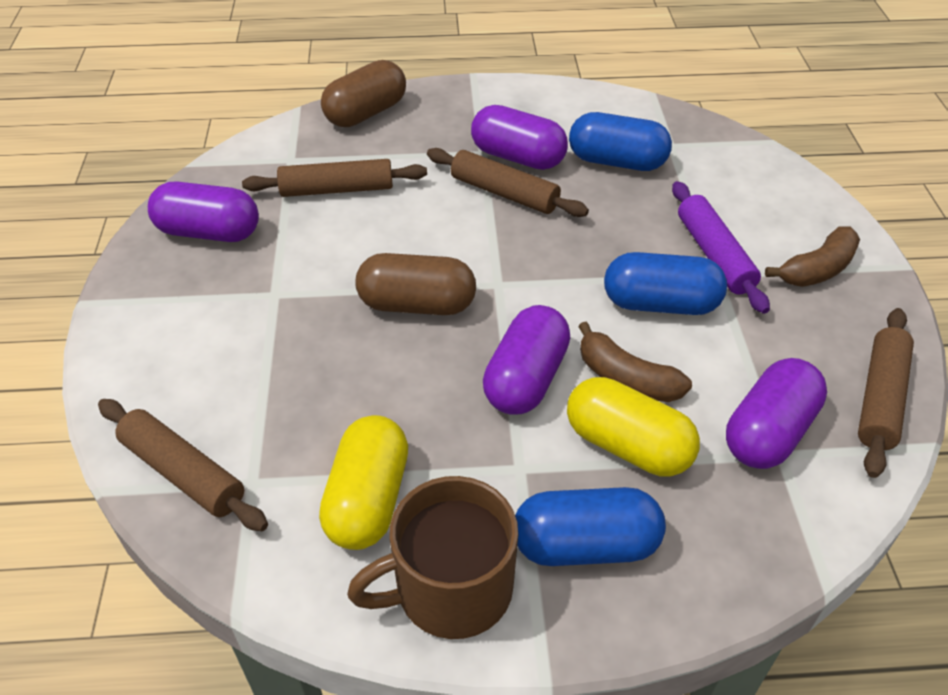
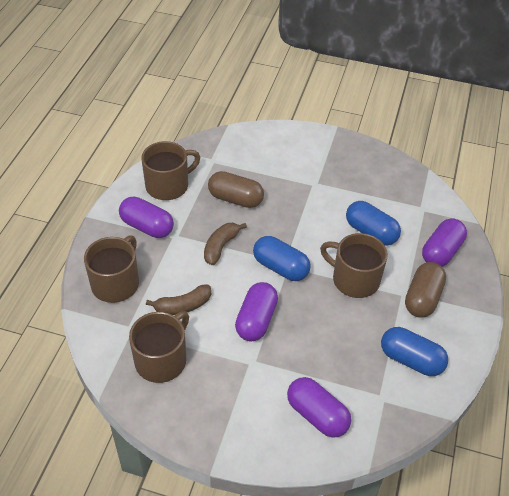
brown mug: 1 -> 4
brown rolling pin: 4 -> 0
purple rolling pin: 1 -> 0
yellow capsule: 2 -> 0

